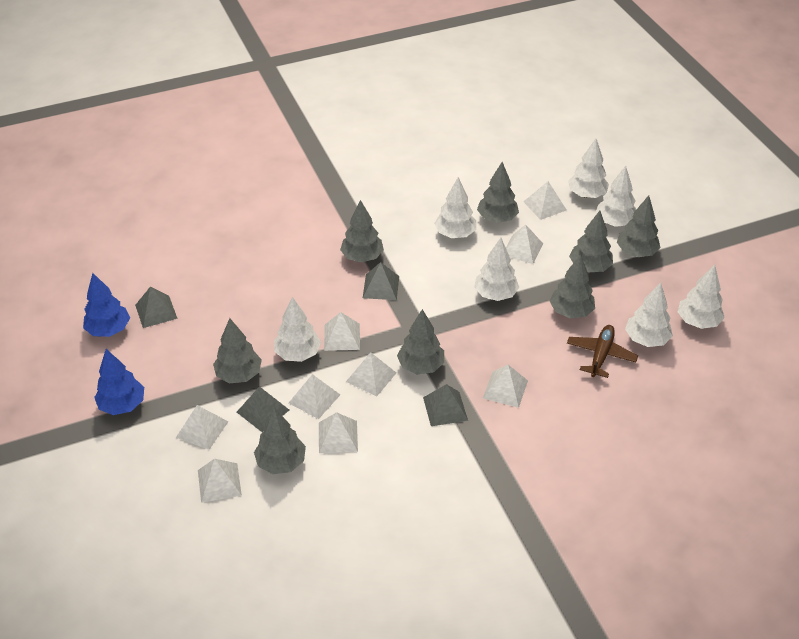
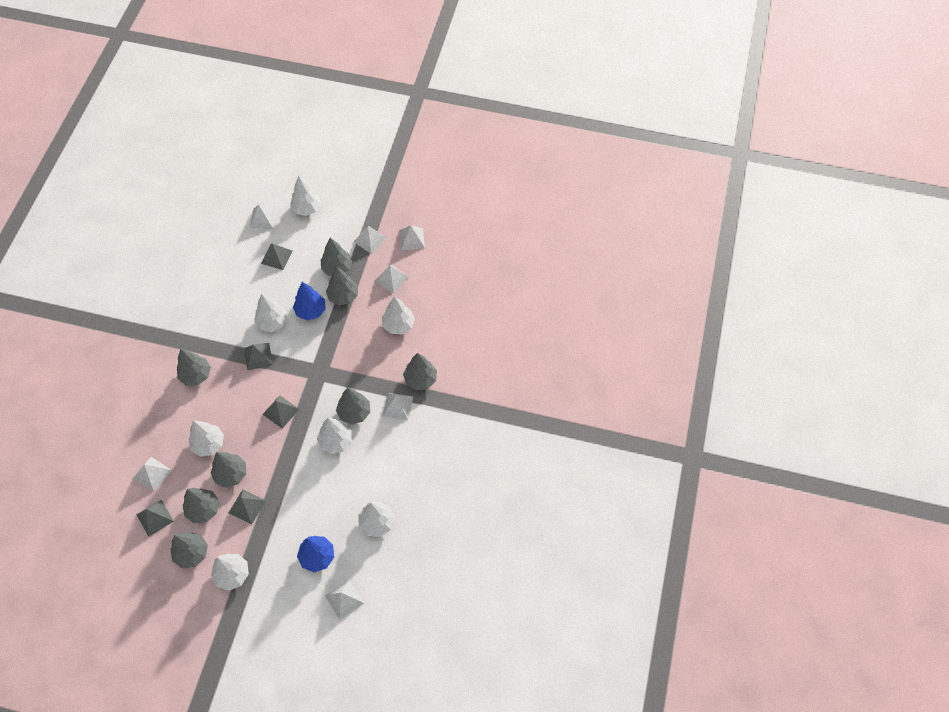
brown plane: 1 -> 0
grey pyramid: 4 -> 5
white pyramid: 9 -> 7

